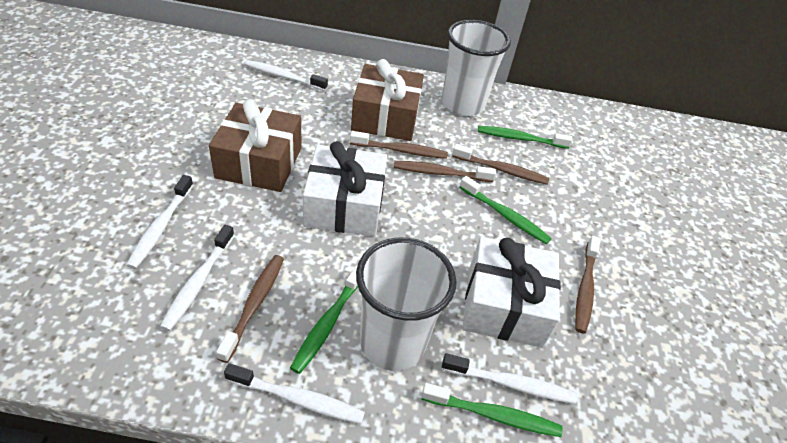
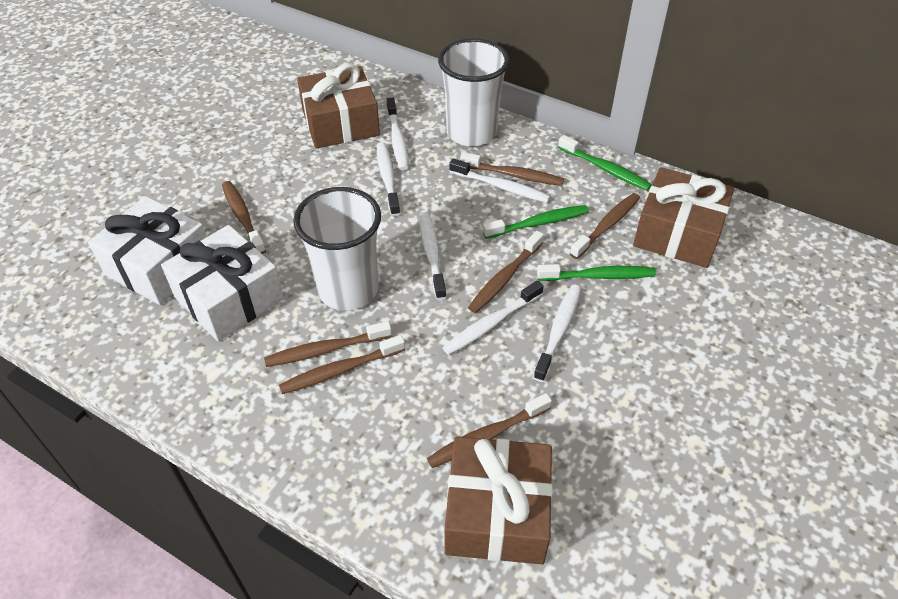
brown gift: 2 -> 3
brown toothbrush: 5 -> 7
green toothbrush: 4 -> 3
white toothbrush: 5 -> 6

